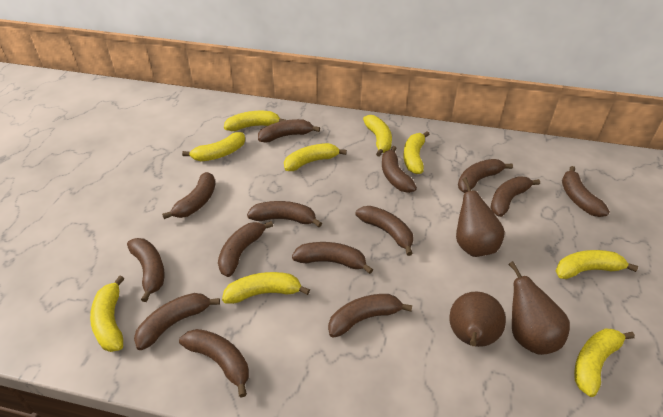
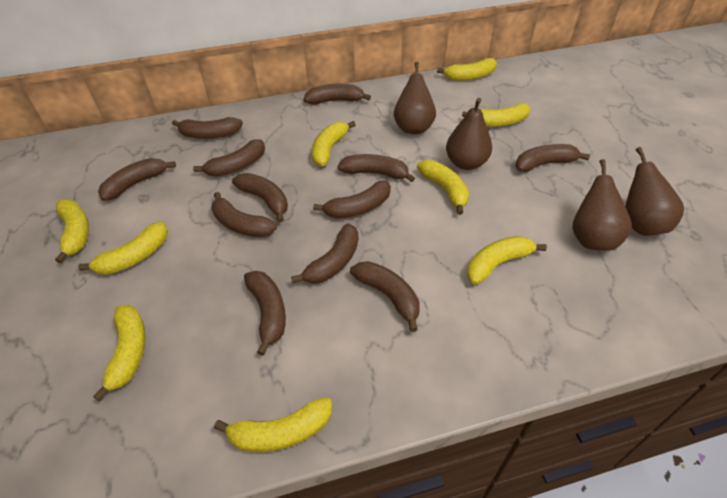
brown banana: 14 -> 12
brown pear: 3 -> 4

